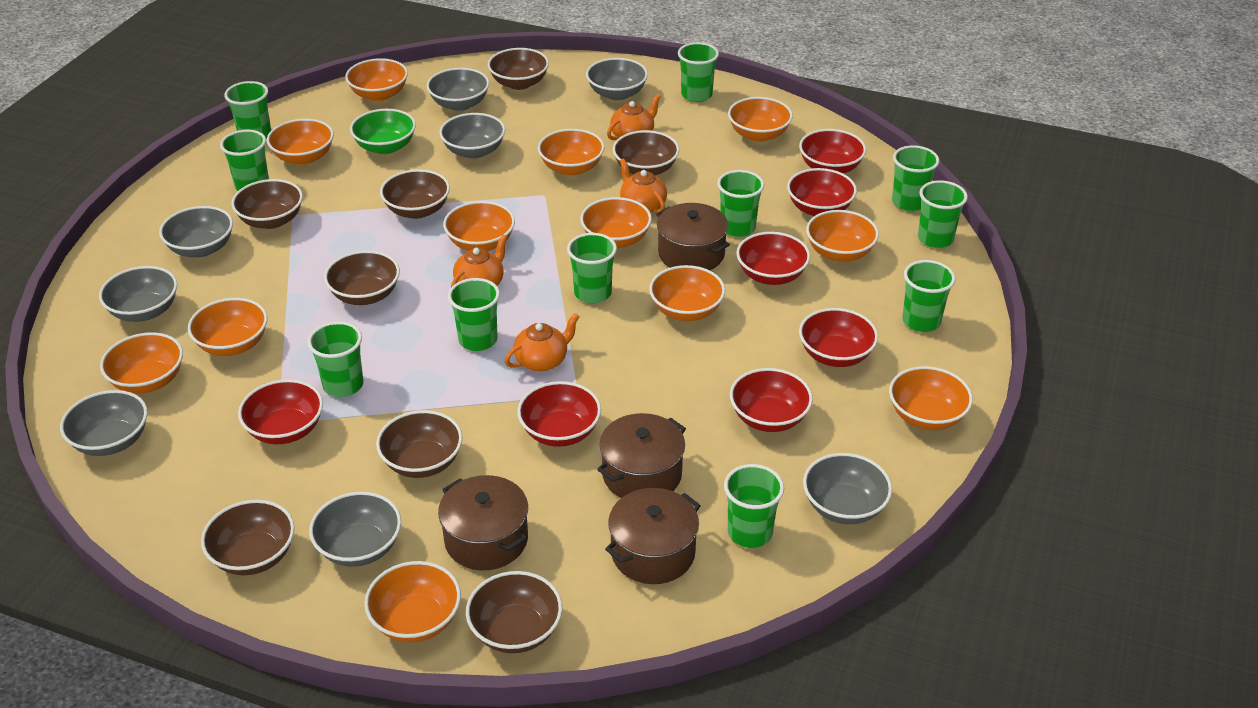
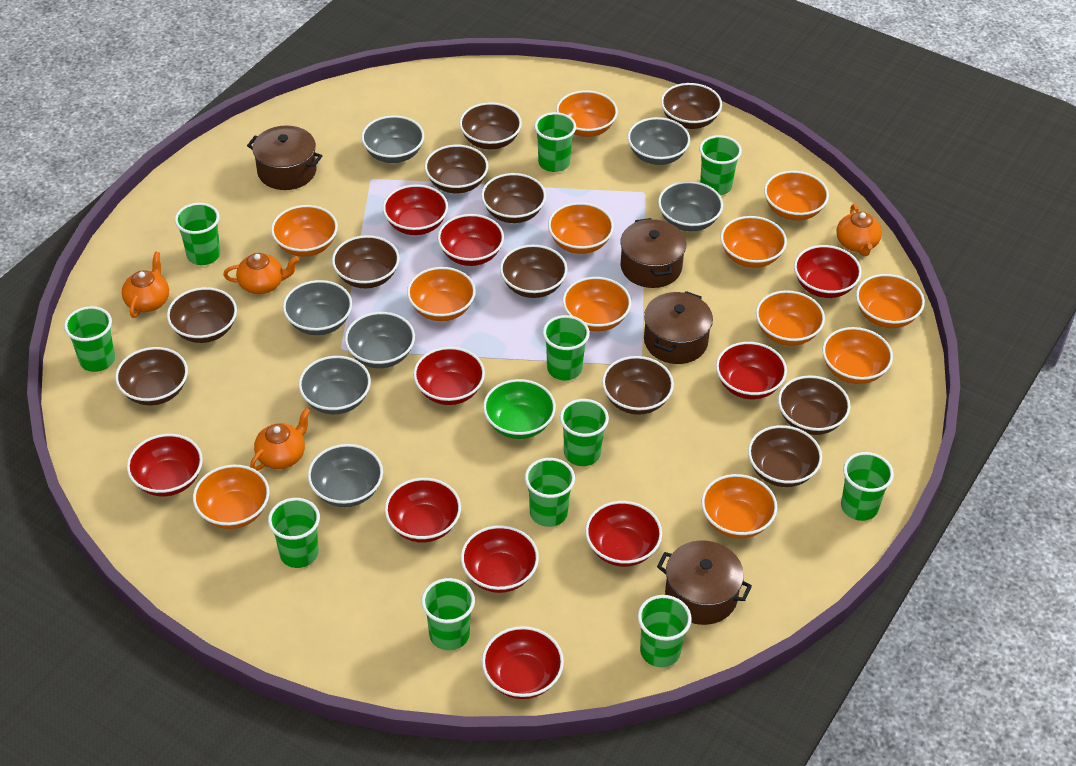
brown bowl: 8 -> 11
grey bowl: 8 -> 7
red bowl: 7 -> 10

